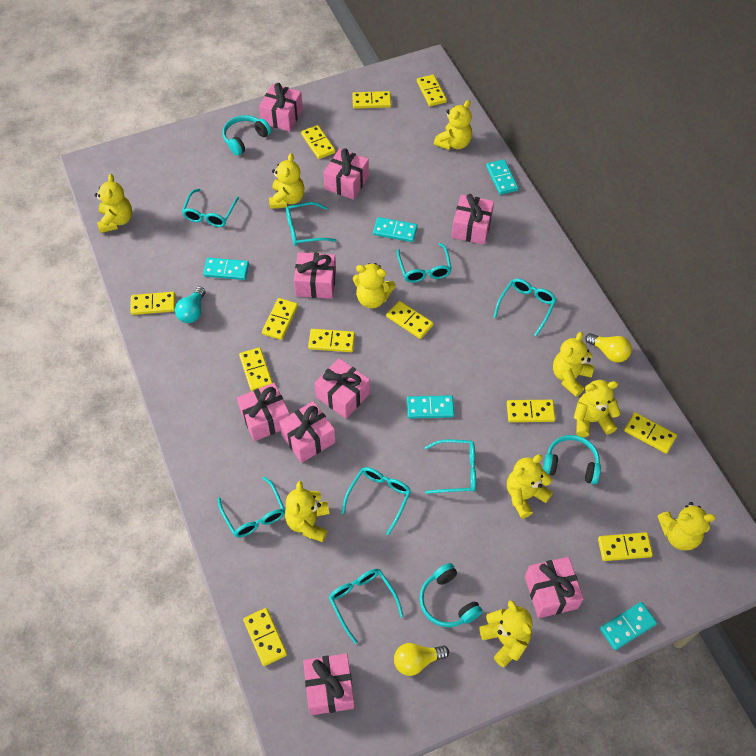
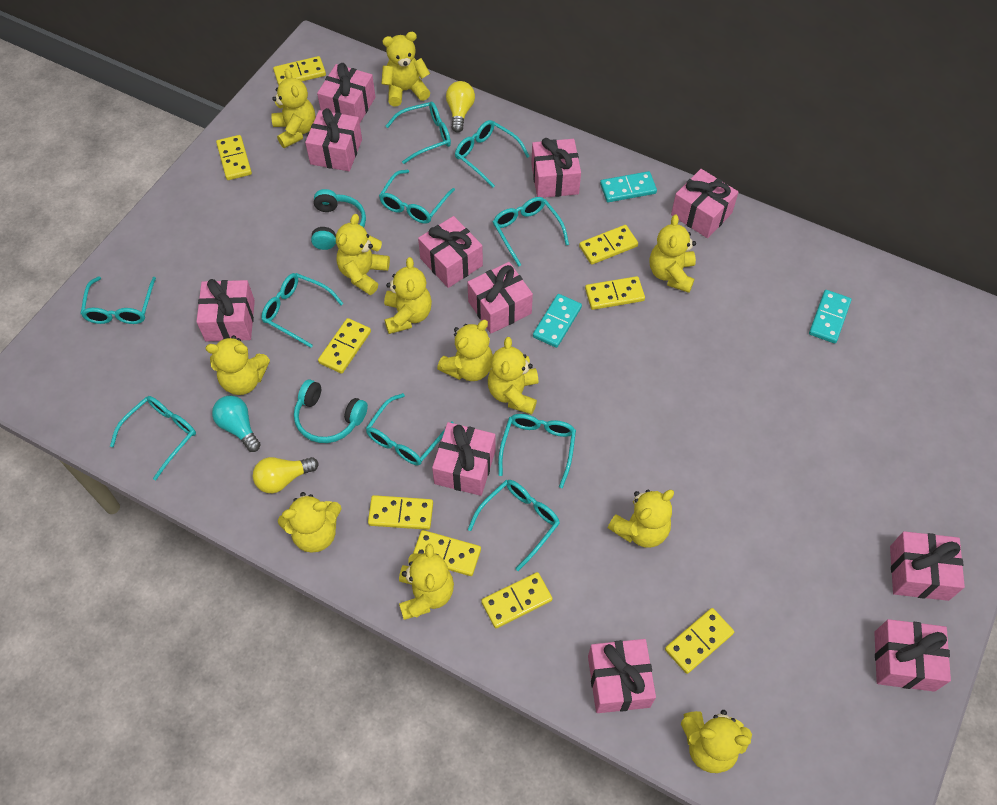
pink gift: 9 -> 11
turquoise domino: 5 -> 3
turquoise glasses: 8 -> 10
turquoise headphones: 3 -> 2
yellow domino: 12 -> 9
yellow teddy bear: 10 -> 12

